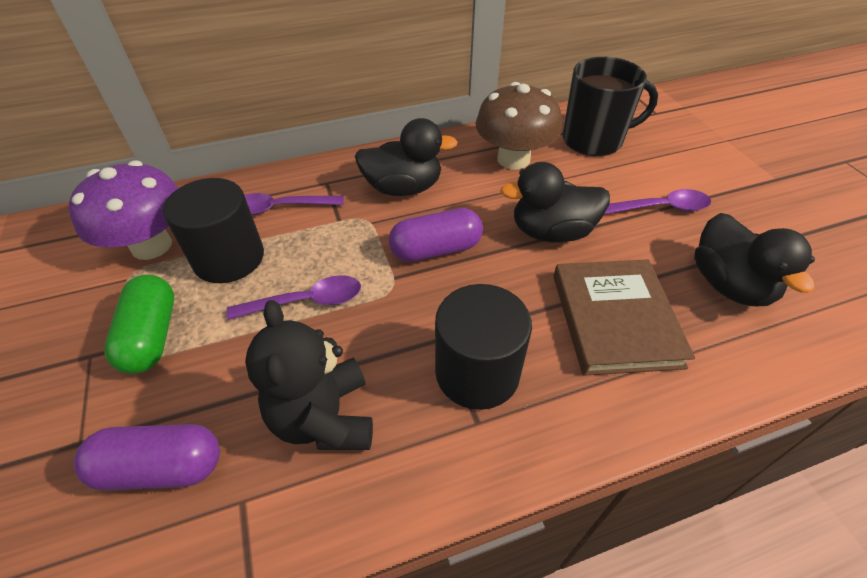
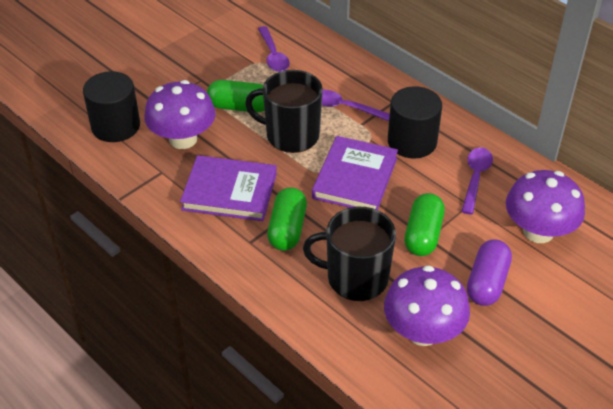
black duck: 3 -> 0
black mug: 1 -> 2
black teddy bear: 1 -> 0
brown book: 1 -> 0
brown mushroom: 1 -> 0
green capsule: 1 -> 3
purple book: 0 -> 2
purple capsule: 2 -> 1
purple mushroom: 1 -> 3

